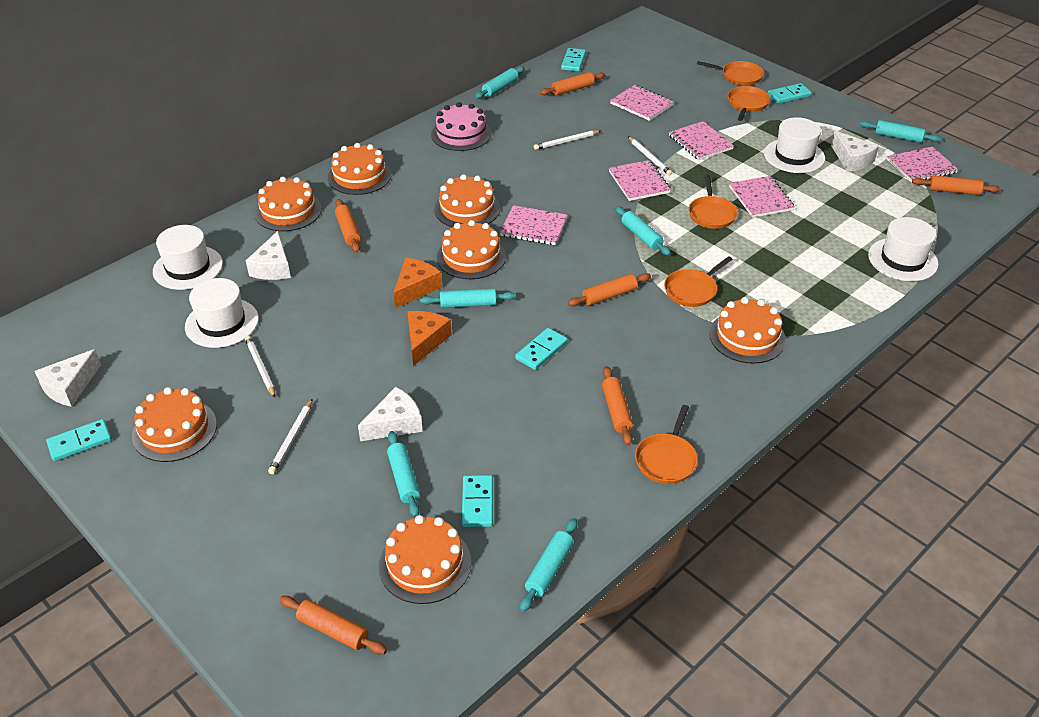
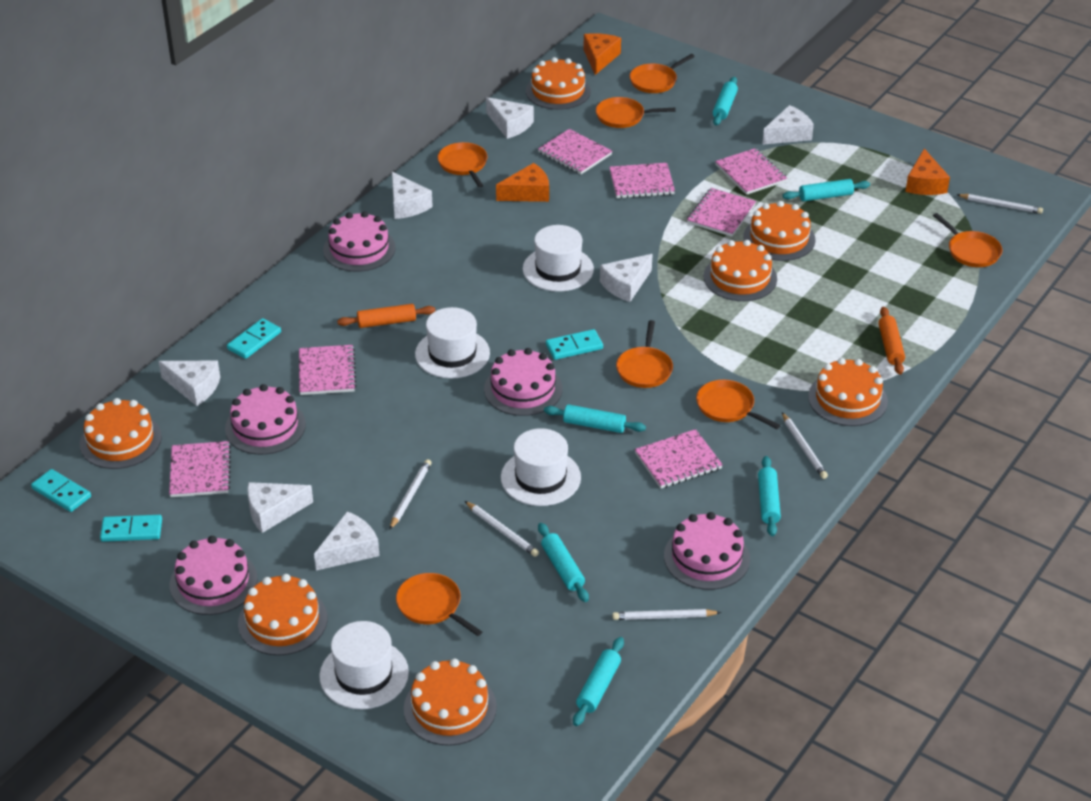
orange cheese: 2 -> 3
orange pan: 5 -> 7
orange rolling pin: 6 -> 2
pink cake: 1 -> 5
pink notebook: 6 -> 7
turquoise domino: 5 -> 4
white cheese: 4 -> 7
white pencil: 4 -> 5

